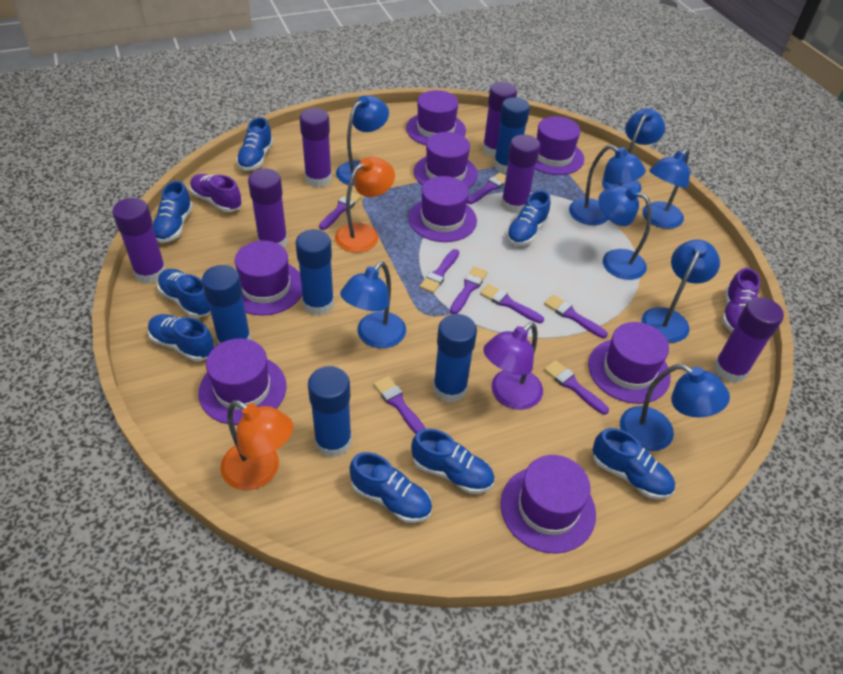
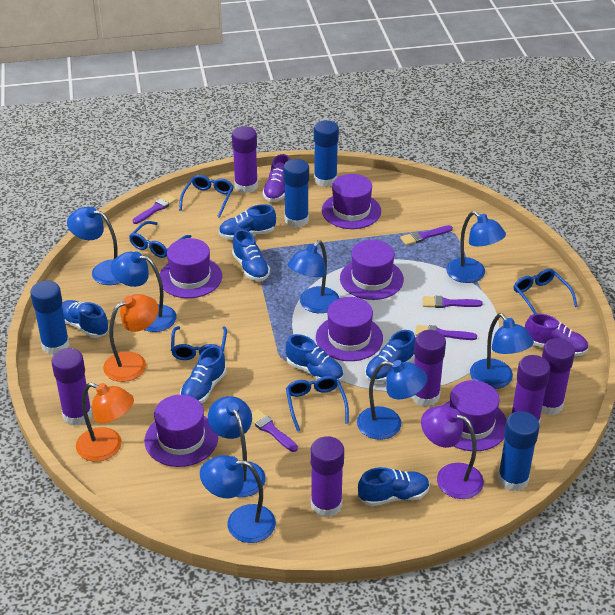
blue glasses: 0 -> 5
blue glue stick: 5 -> 4
blue shoe: 8 -> 7
purple brush: 8 -> 5
purple hat: 8 -> 6

